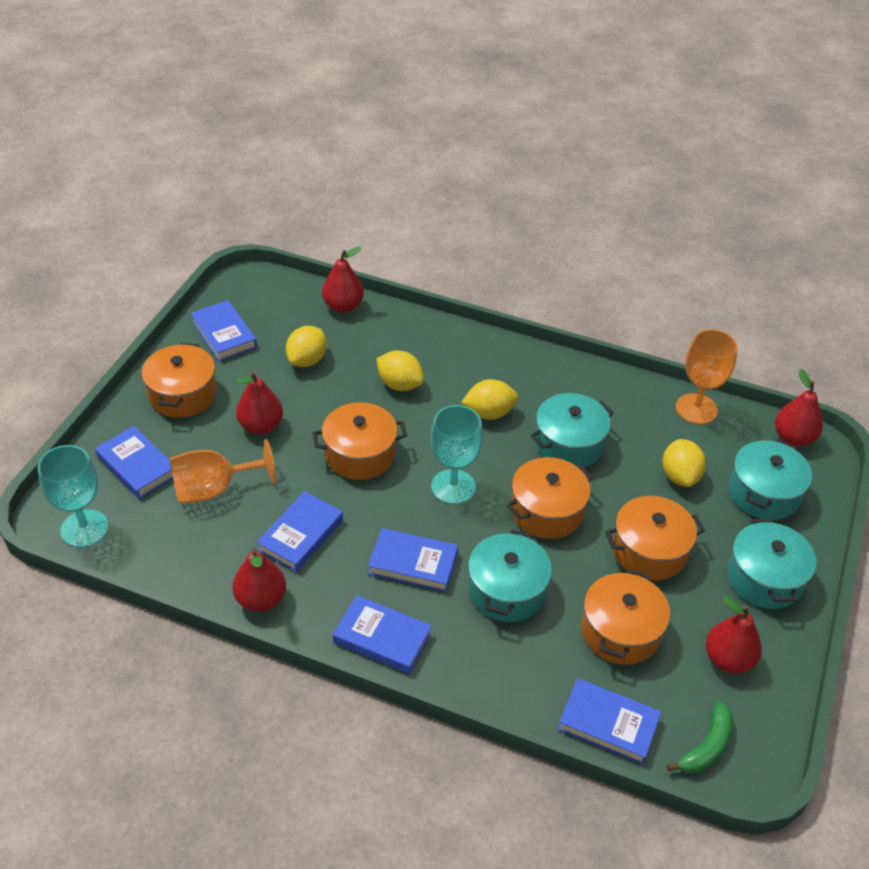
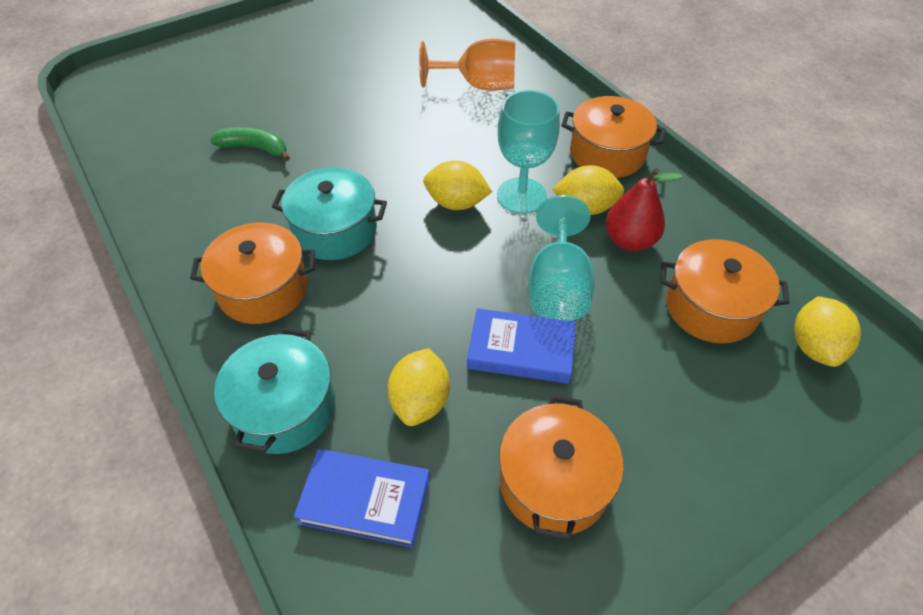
blue book: 6 -> 2
orange goblet: 2 -> 1
orange pot: 5 -> 4
red pear: 5 -> 1
turquoise pot: 4 -> 2

